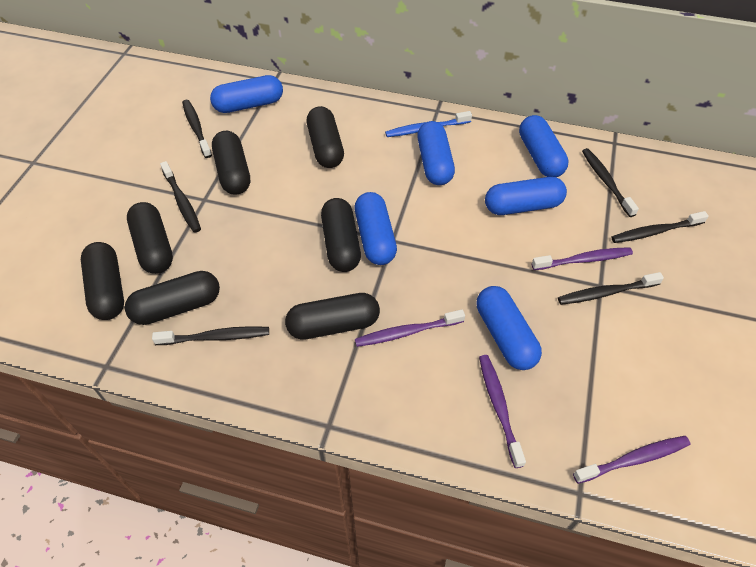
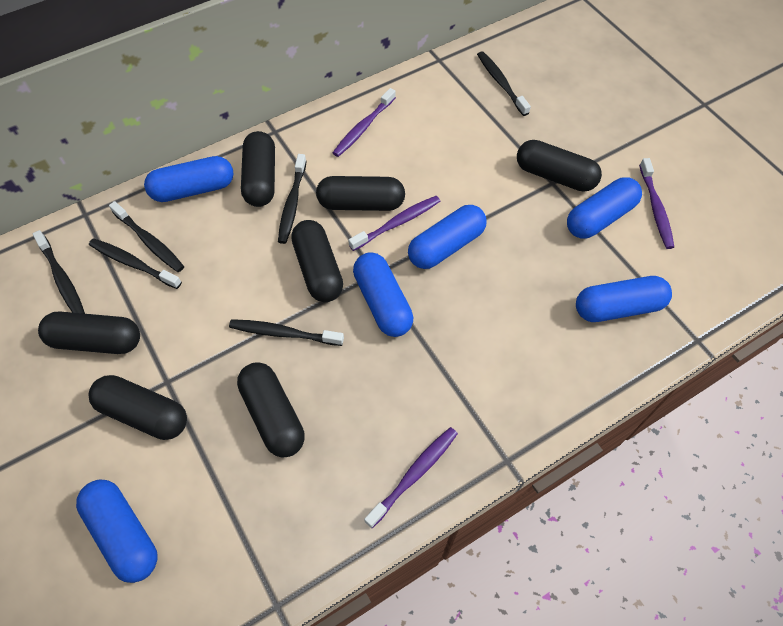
blue toothbrush: 1 -> 0

